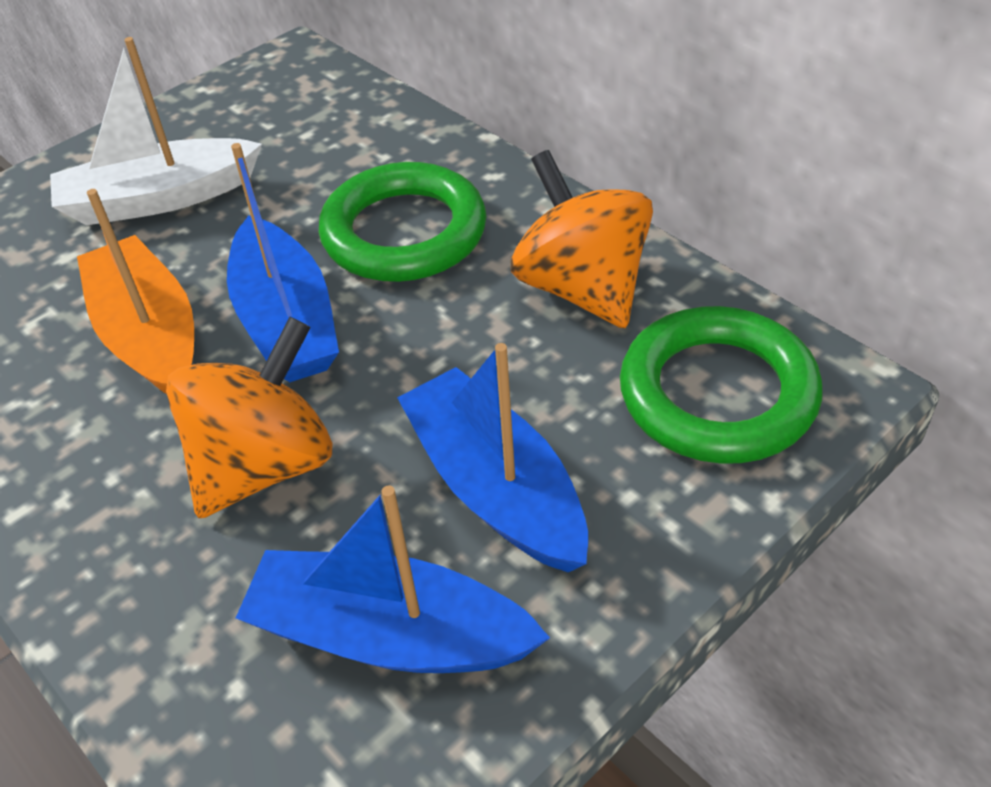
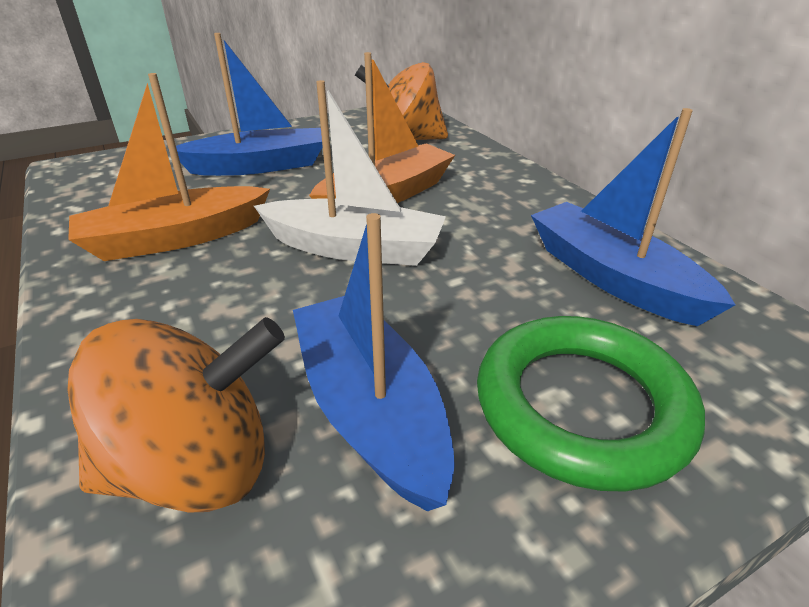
green ring: 2 -> 1
orange boat: 1 -> 2

